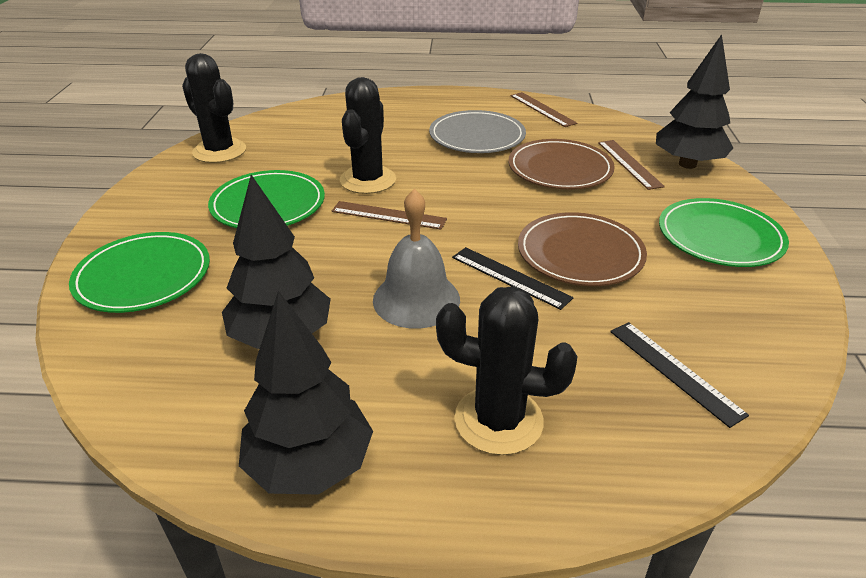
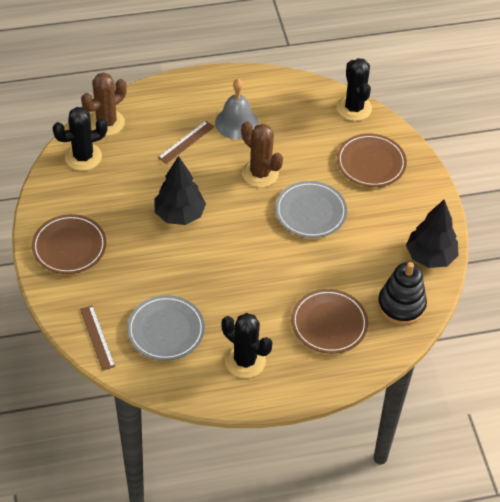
black ruler: 2 -> 0
black stacking toy: 0 -> 1
black tree: 3 -> 2
brown cactus: 0 -> 2
brown plate: 2 -> 3
brown ruler: 3 -> 2
green plate: 3 -> 0
grey plate: 1 -> 2

